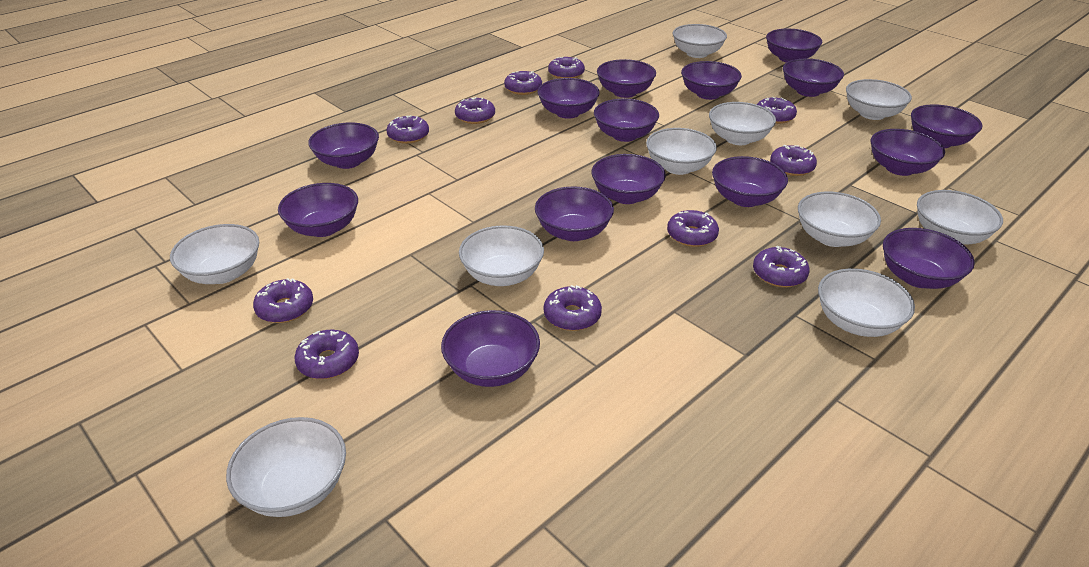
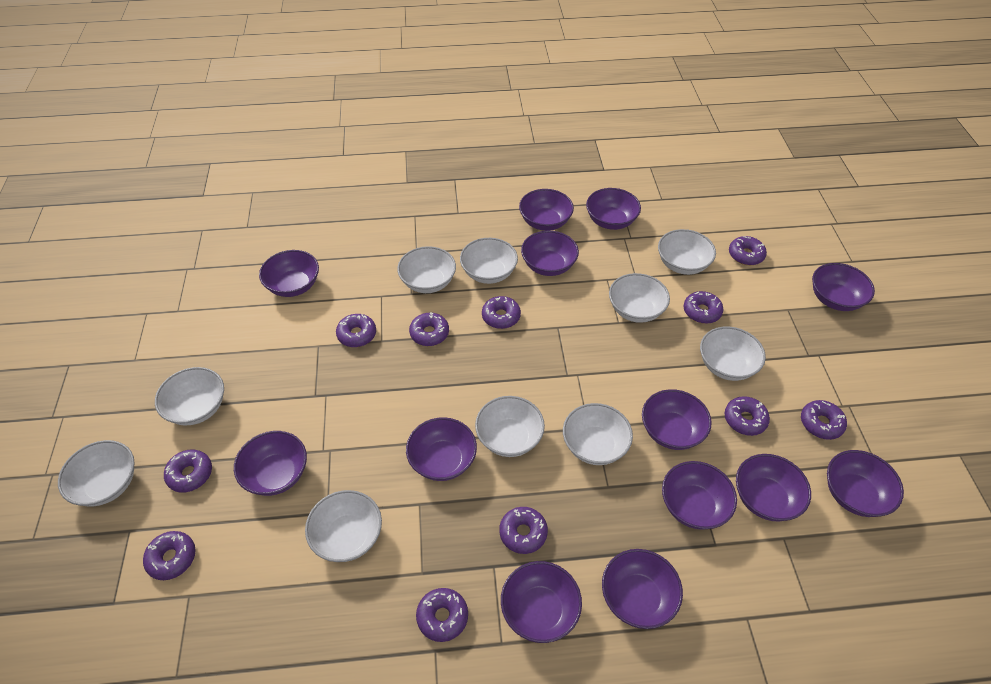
purple bowl: 15 -> 13

